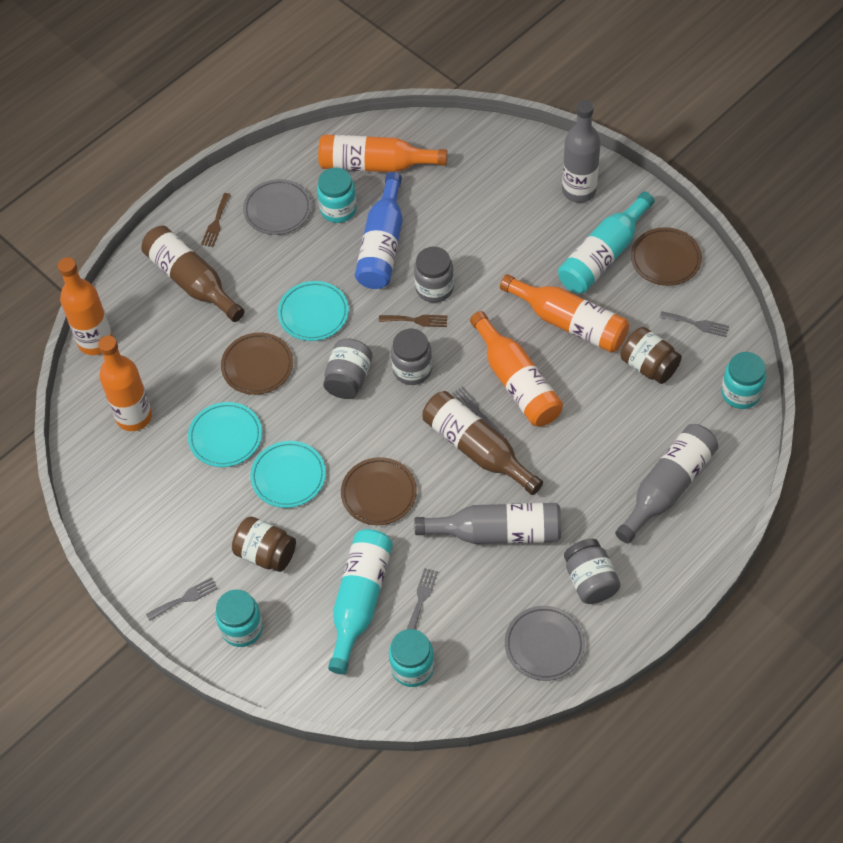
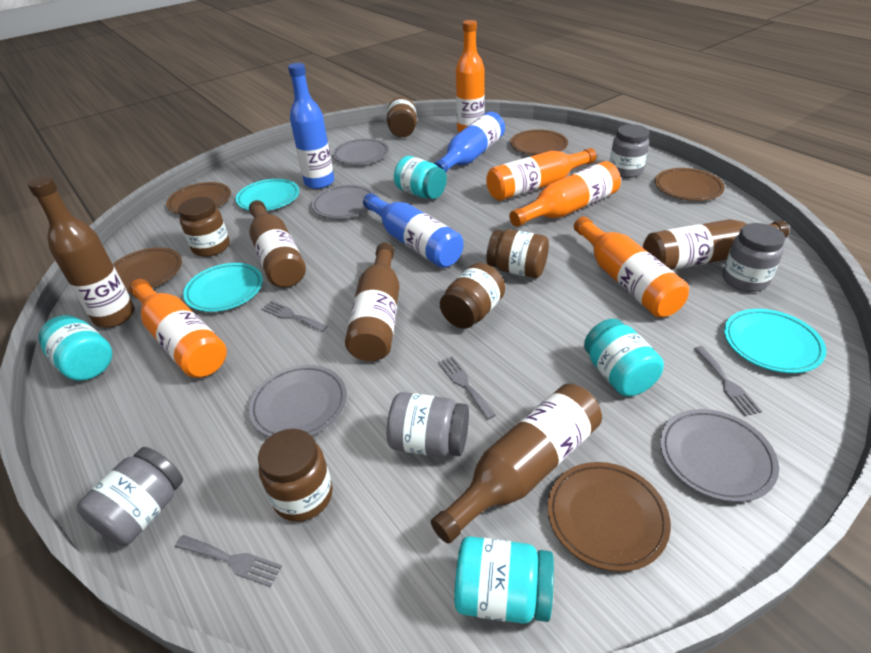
blue bottle: 1 -> 3
brown bottle: 2 -> 5
brown fork: 2 -> 0
brown jar: 2 -> 5
brown plate: 3 -> 5
grey bottle: 3 -> 0
grey plate: 2 -> 4
turquoise bottle: 2 -> 0

